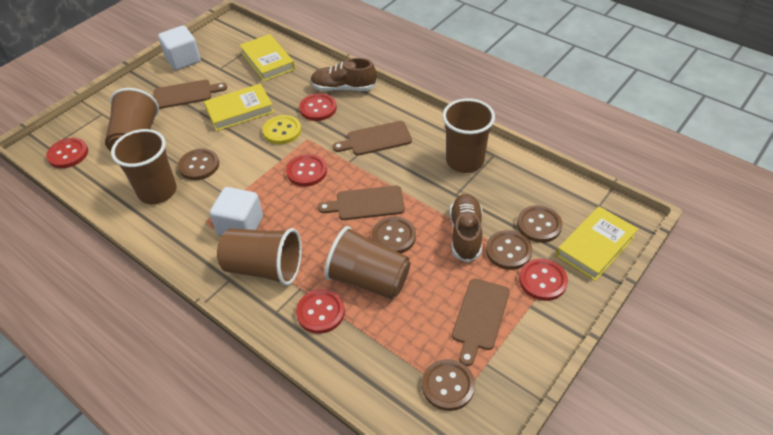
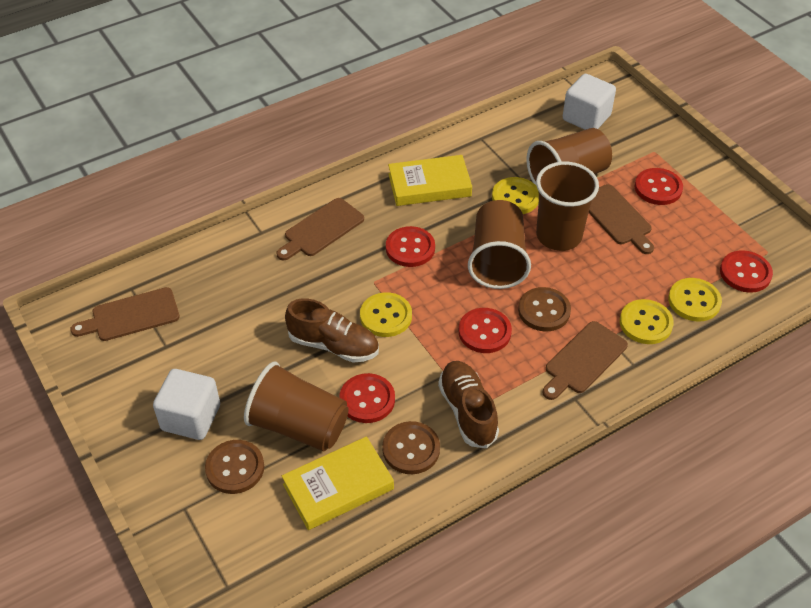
brown button: 5 -> 3
brown cup: 5 -> 4
yellow book: 3 -> 2
yellow button: 1 -> 4

